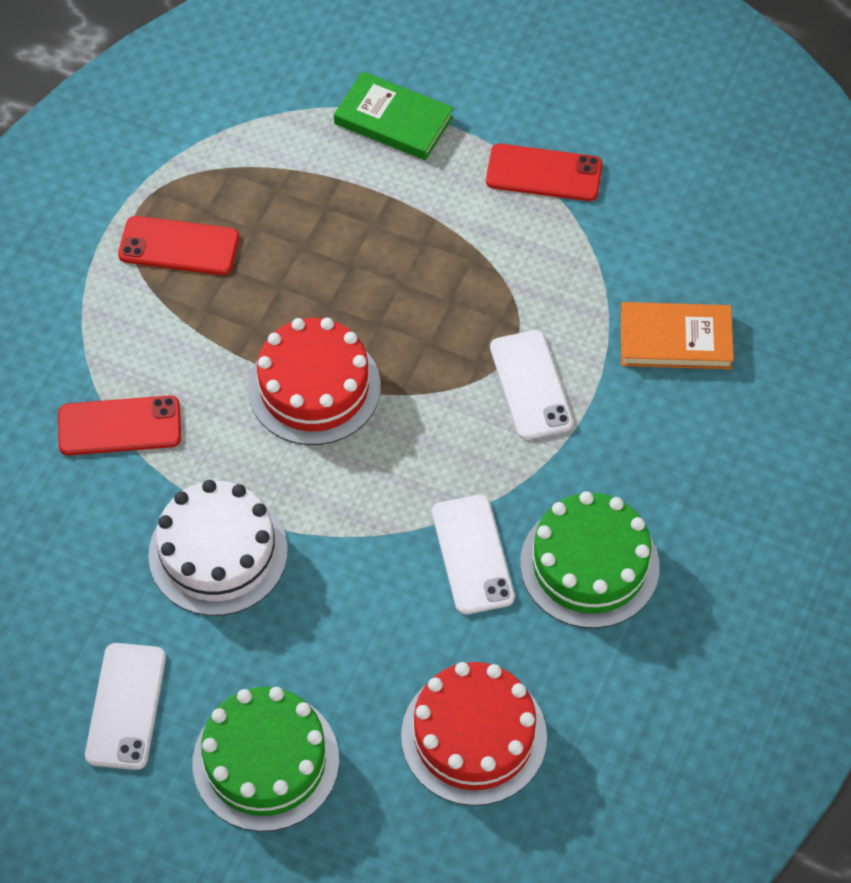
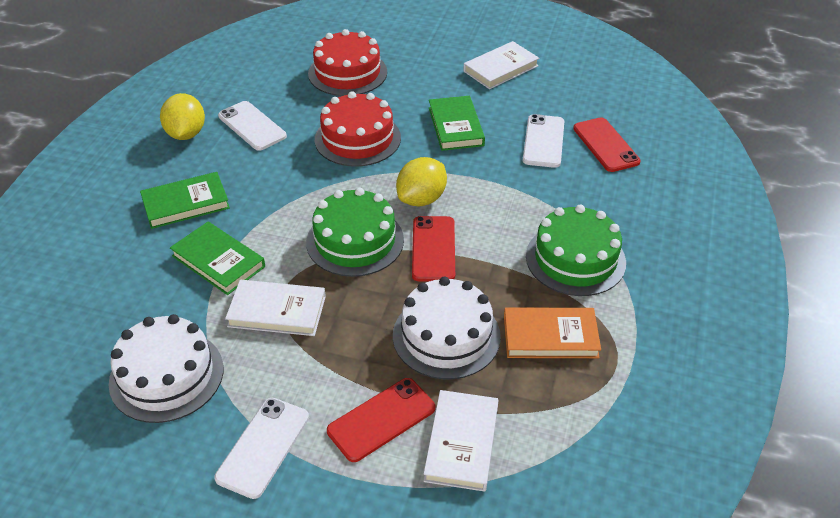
green book: 1 -> 3
white book: 0 -> 3
white cake: 1 -> 2
yellow lemon: 0 -> 2

